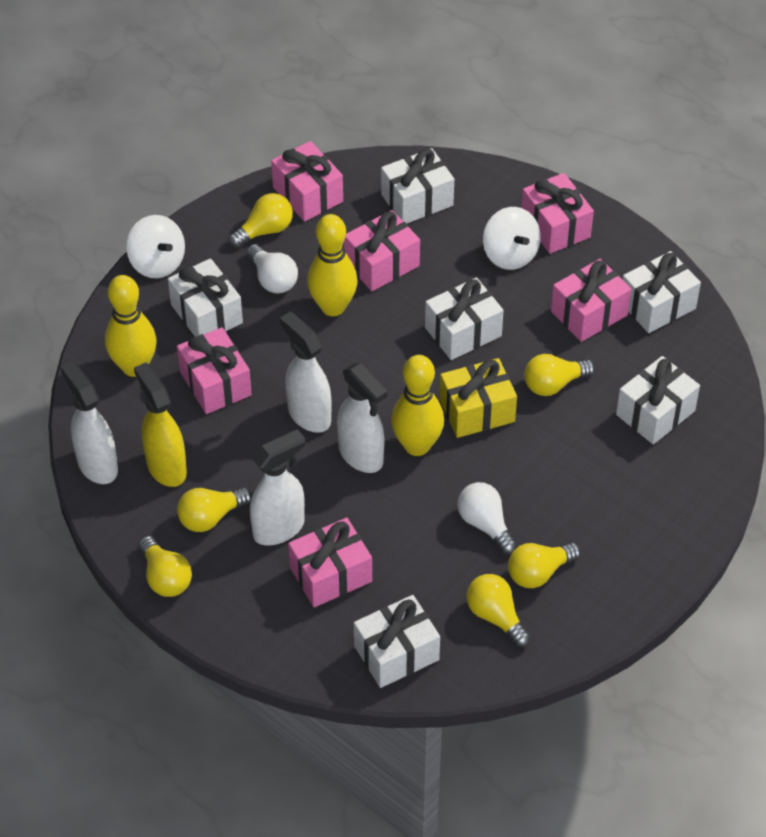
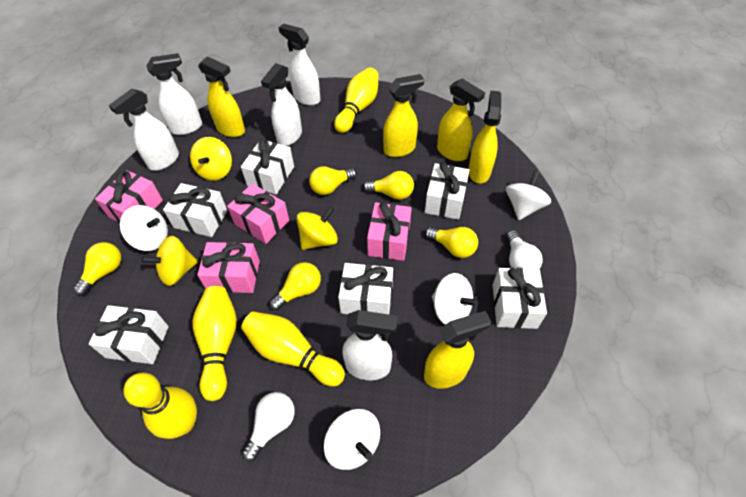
pink gift: 6 -> 4
white spinning top: 2 -> 4
white spray bottle: 4 -> 5
yellow bowling pin: 3 -> 4
yellow gift: 1 -> 0
yellow light bulb: 6 -> 5
yellow spinning top: 0 -> 3
yellow spray bottle: 1 -> 5

